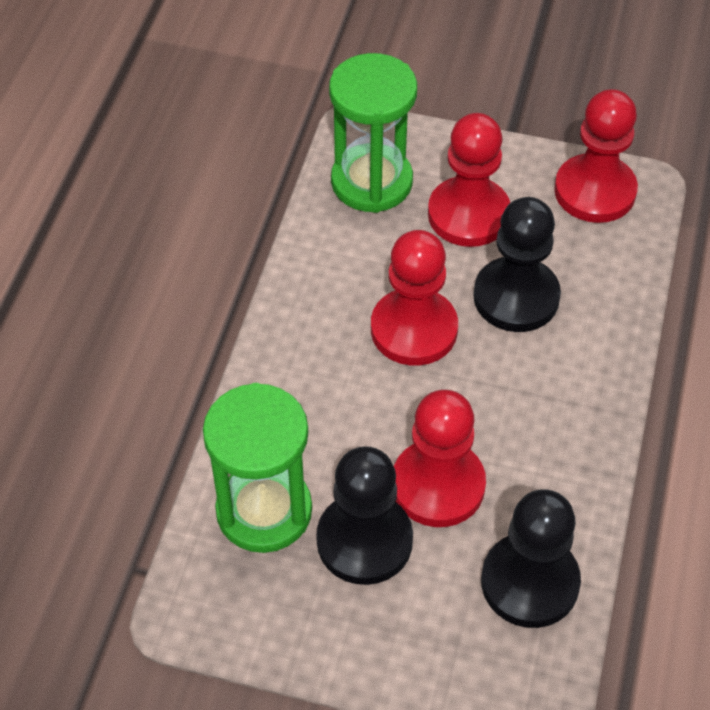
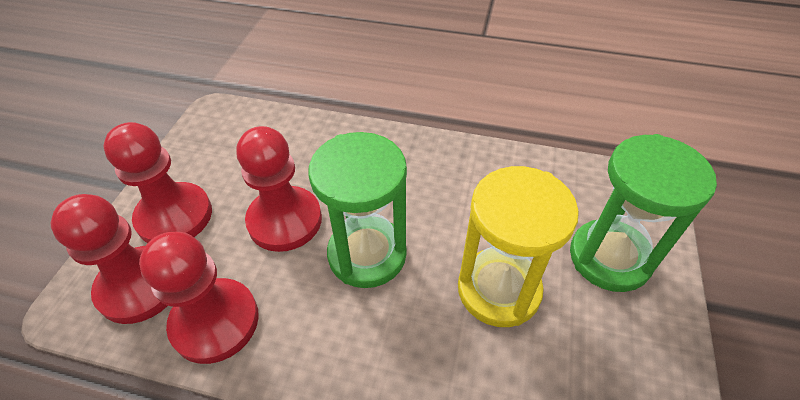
black pawn: 3 -> 0
yellow hourglass: 0 -> 1

